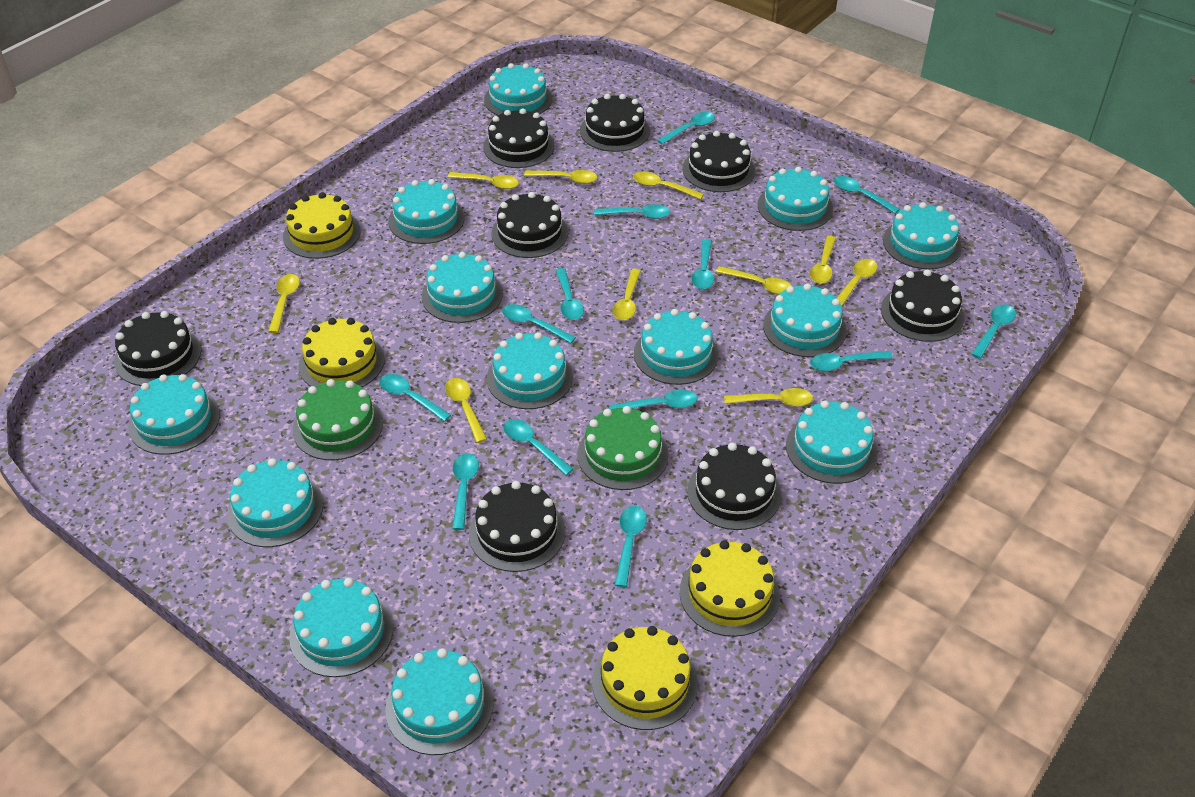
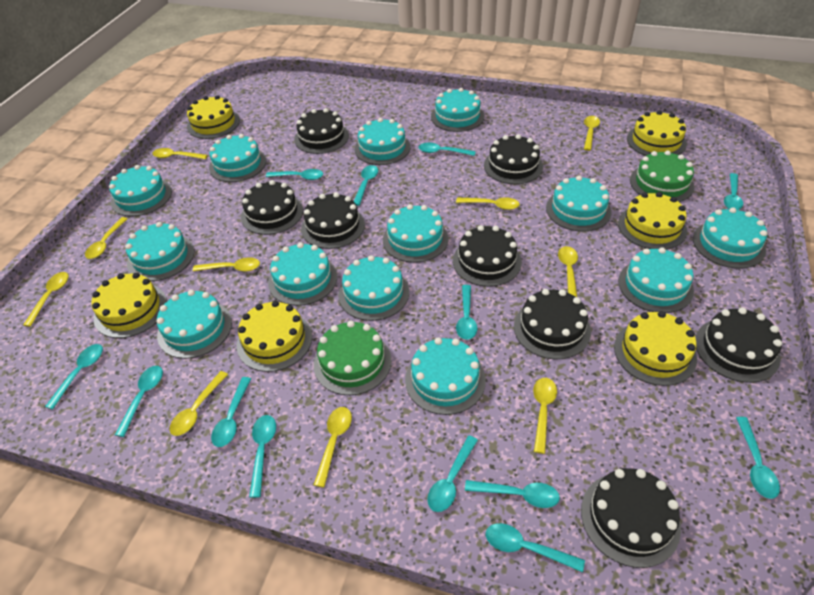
yellow cake: 4 -> 6

